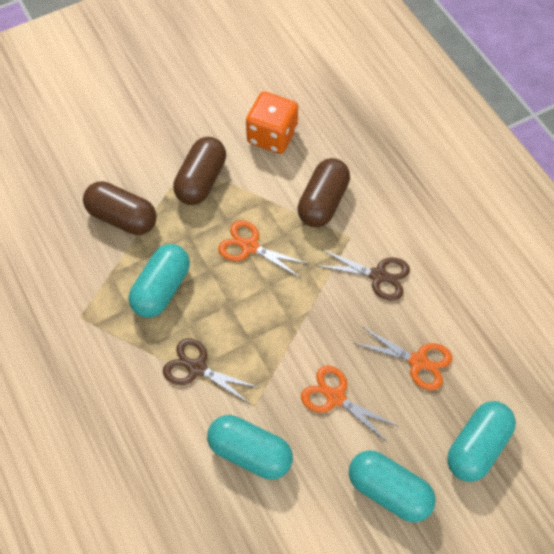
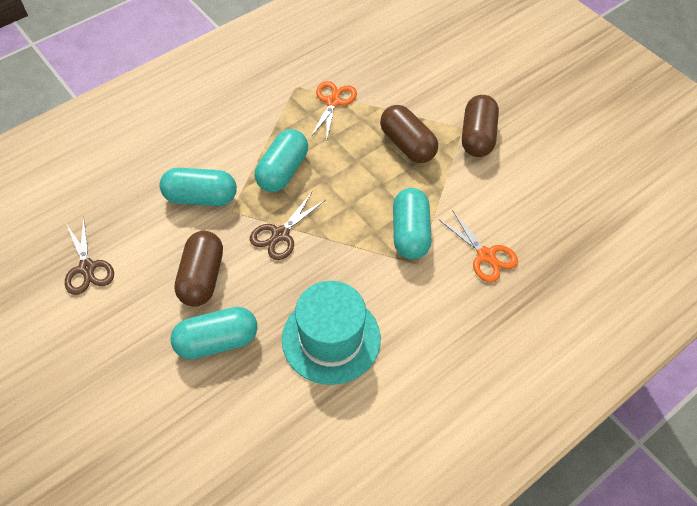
orange dice: 1 -> 0
orange scissors: 3 -> 2
turquoise hat: 0 -> 1

